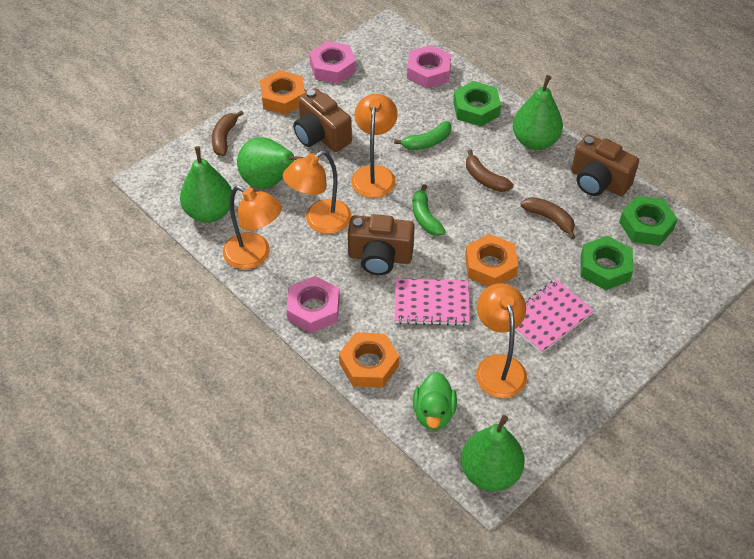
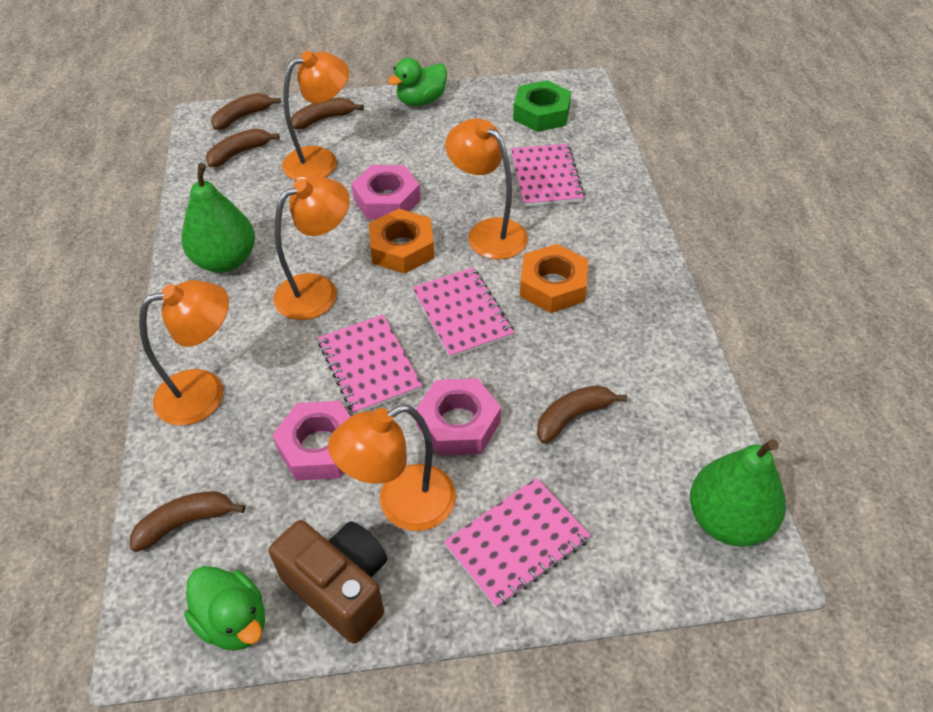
brown banana: 3 -> 5
brown camera: 3 -> 1
green banana: 2 -> 0
green duck: 1 -> 2
green nut: 3 -> 1
green pear: 4 -> 2
orange lamp: 4 -> 5
orange nut: 3 -> 2
pink notebook: 2 -> 4

